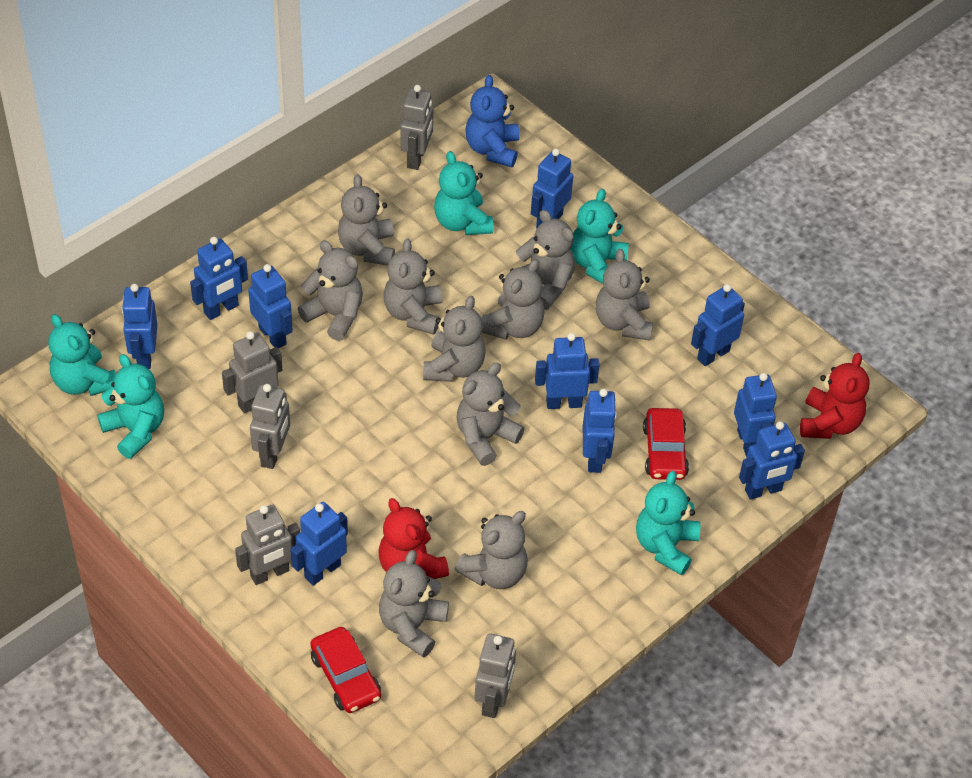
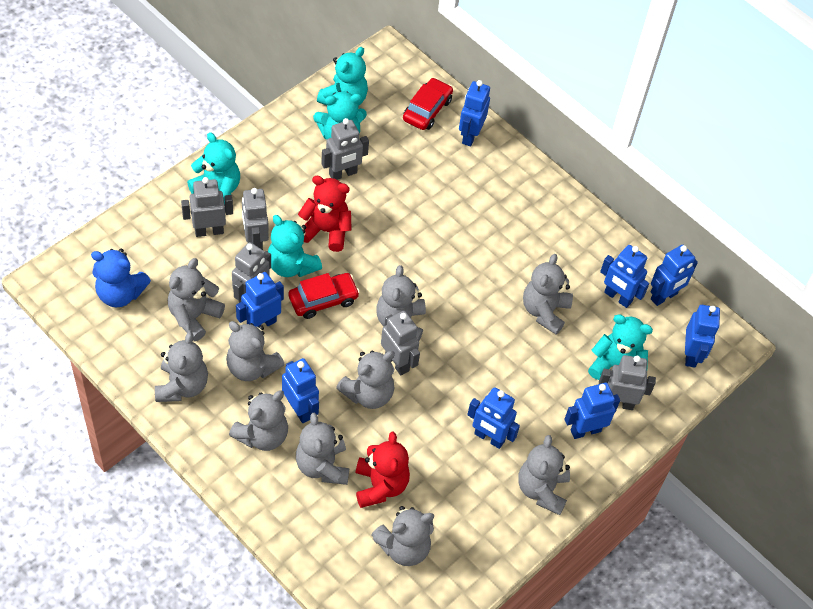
blue robot: 10 -> 8
grey robot: 5 -> 6

